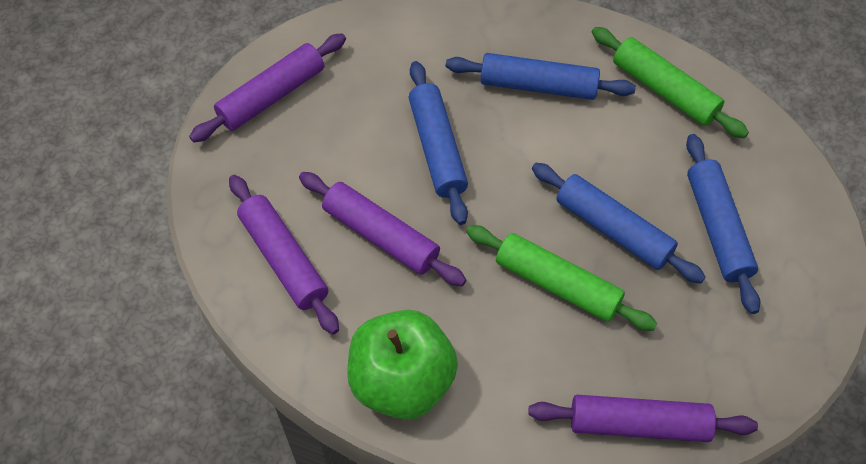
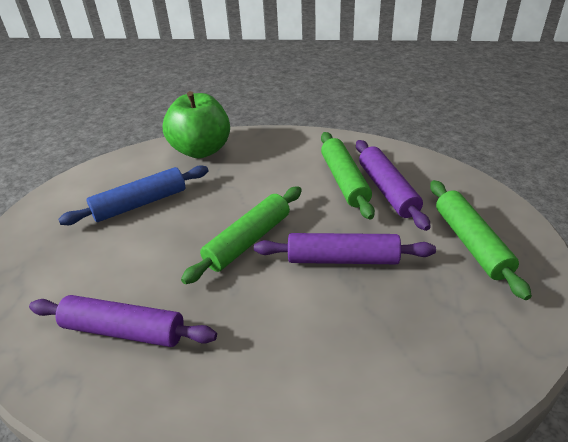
blue rolling pin: 4 -> 1
green rolling pin: 2 -> 3
purple rolling pin: 4 -> 3

